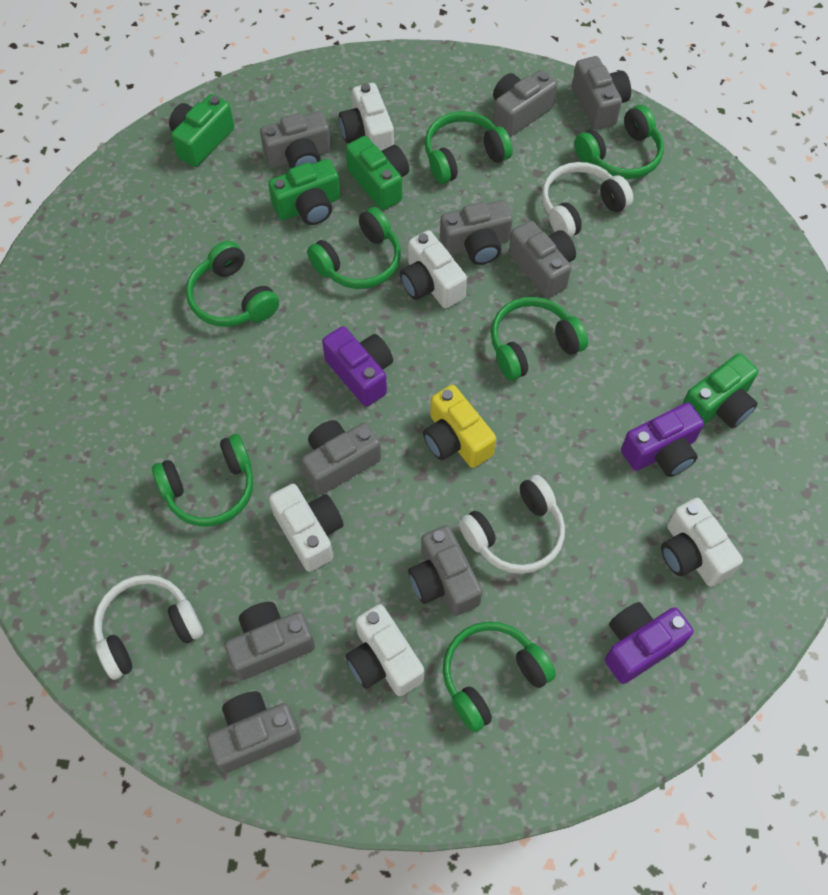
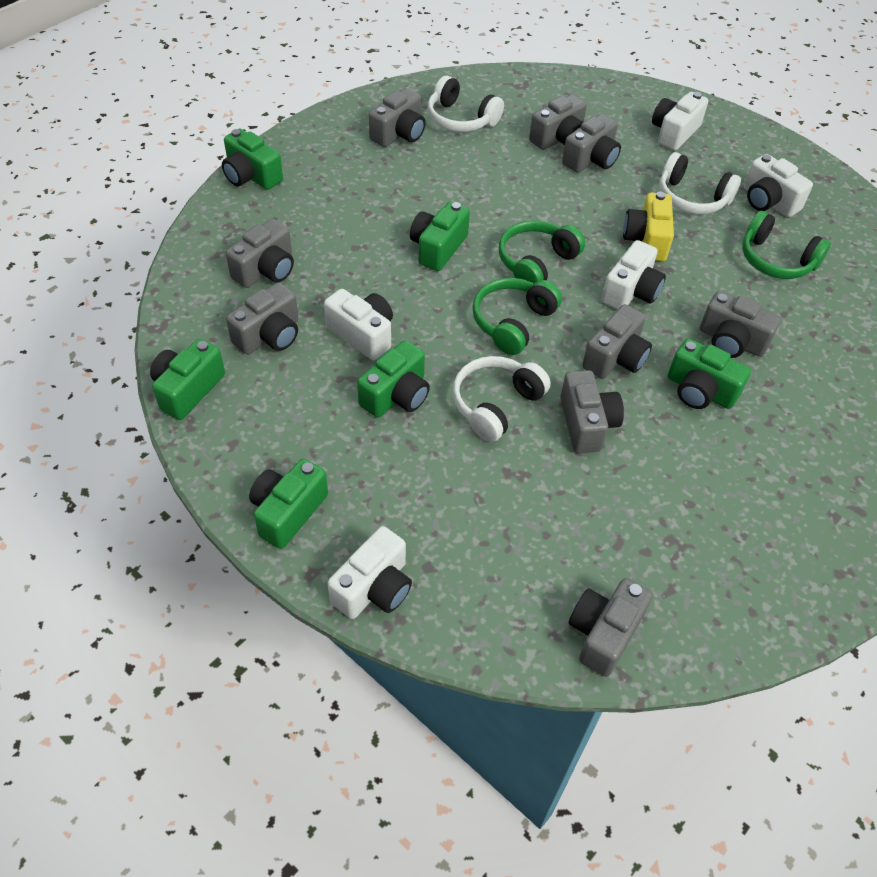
green camera: 4 -> 6
green headphones: 7 -> 3
purple camera: 3 -> 0

